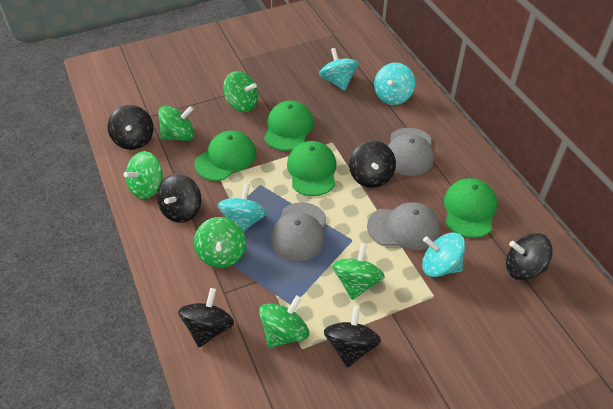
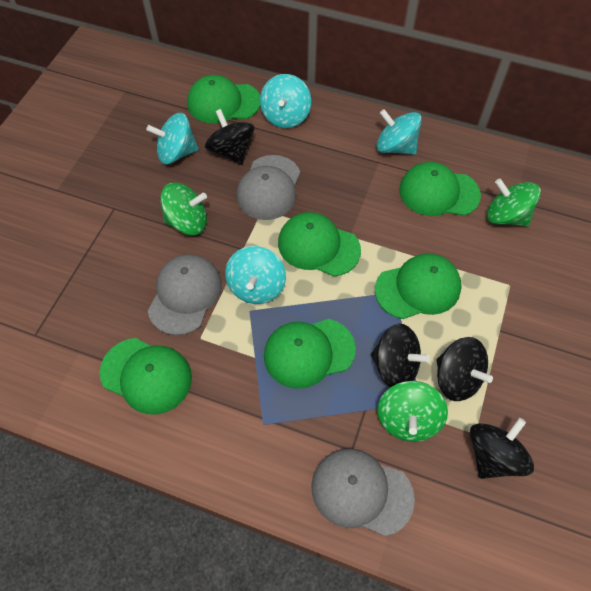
black spinning top: 6 -> 4
green cap: 4 -> 6
green spinning top: 6 -> 3

